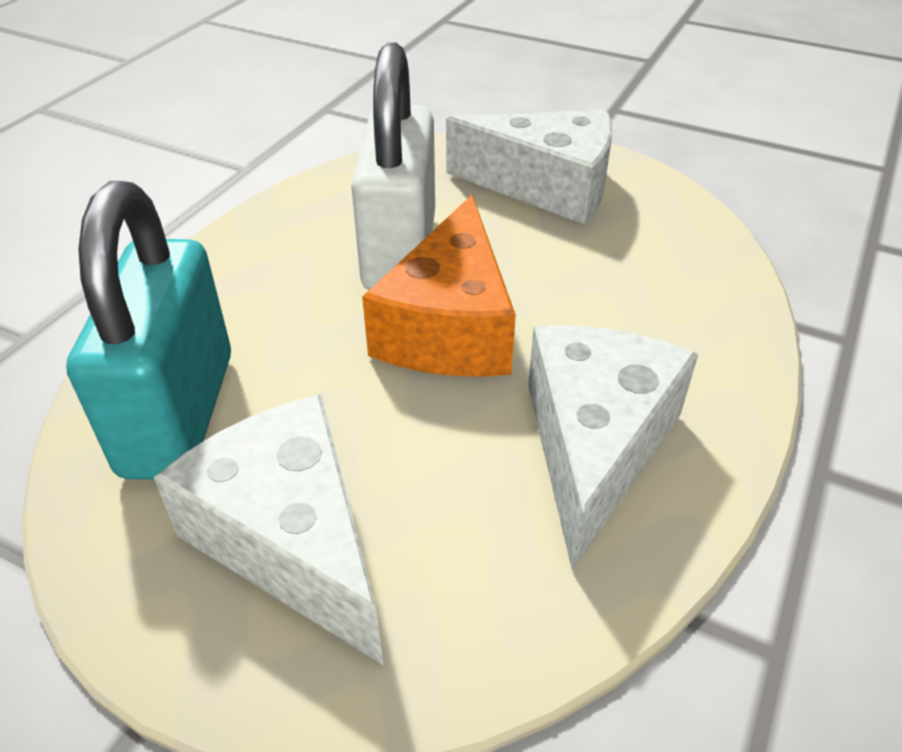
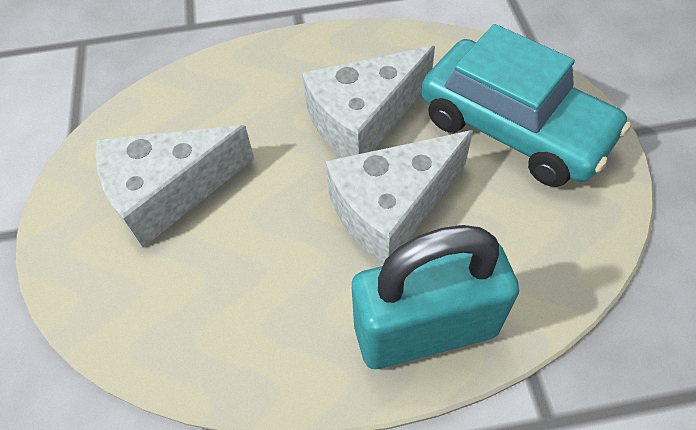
orange cheese: 1 -> 0
turquoise car: 0 -> 1
white padlock: 1 -> 0

